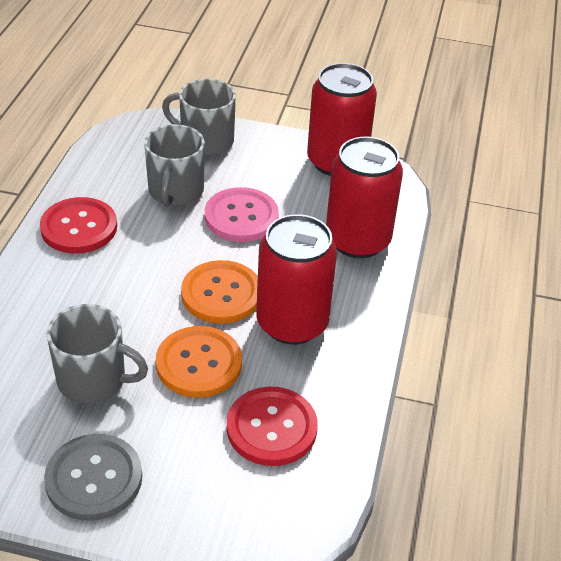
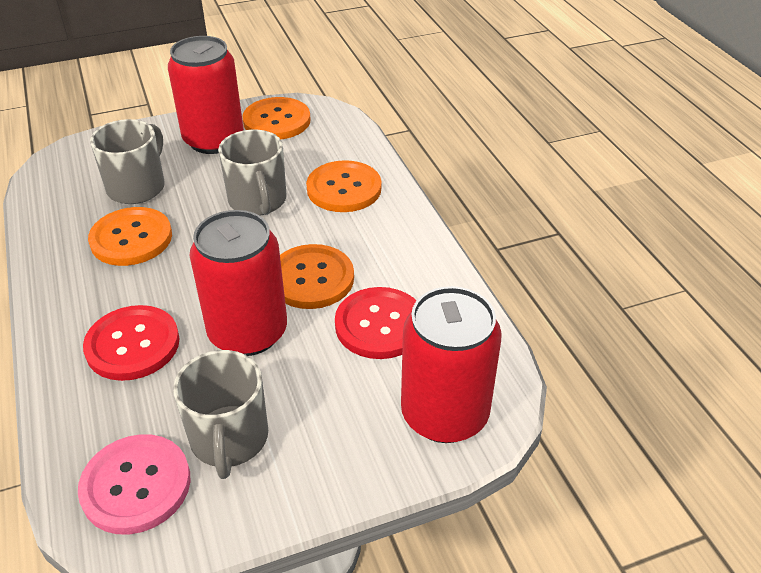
grey button: 1 -> 0
orange button: 2 -> 4

